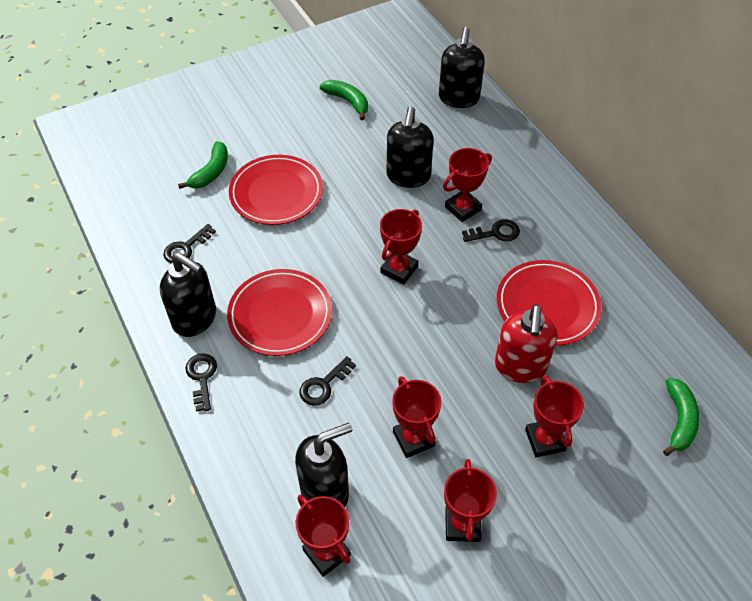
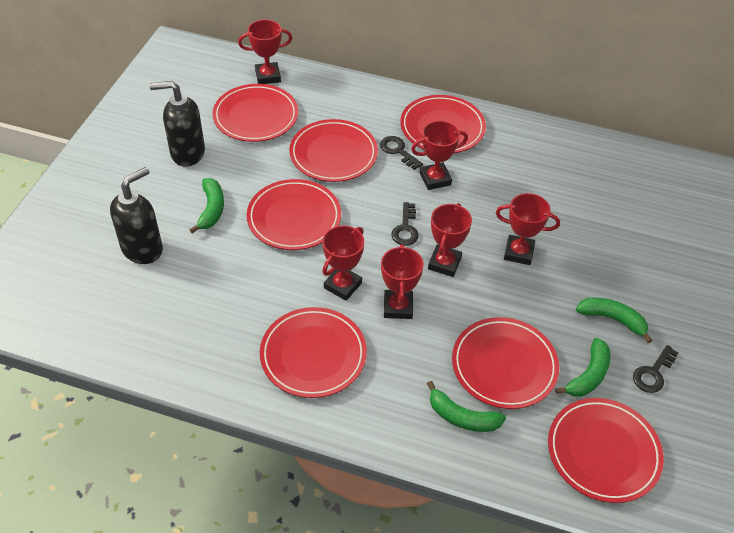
black key: 4 -> 3
black soap dispenser: 4 -> 2
green banana: 3 -> 4
red plate: 3 -> 7
red soap dispenser: 1 -> 0

